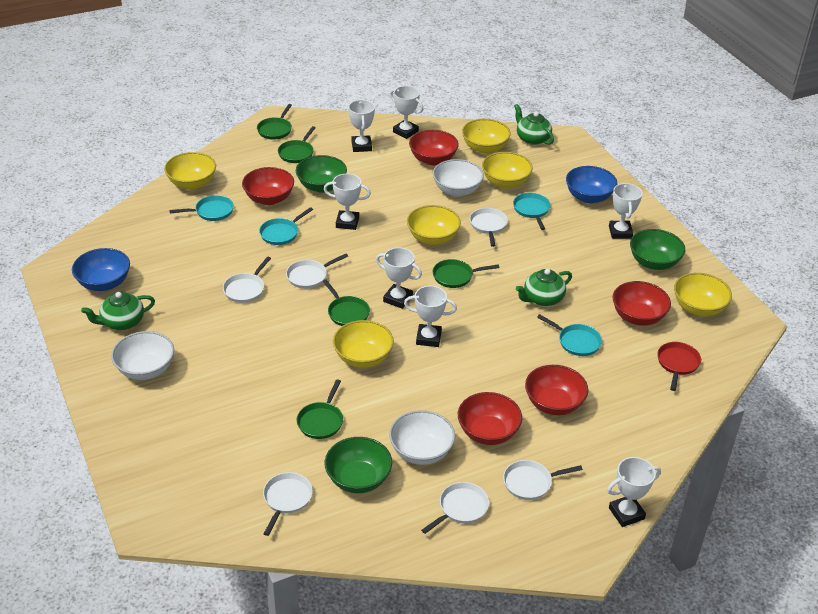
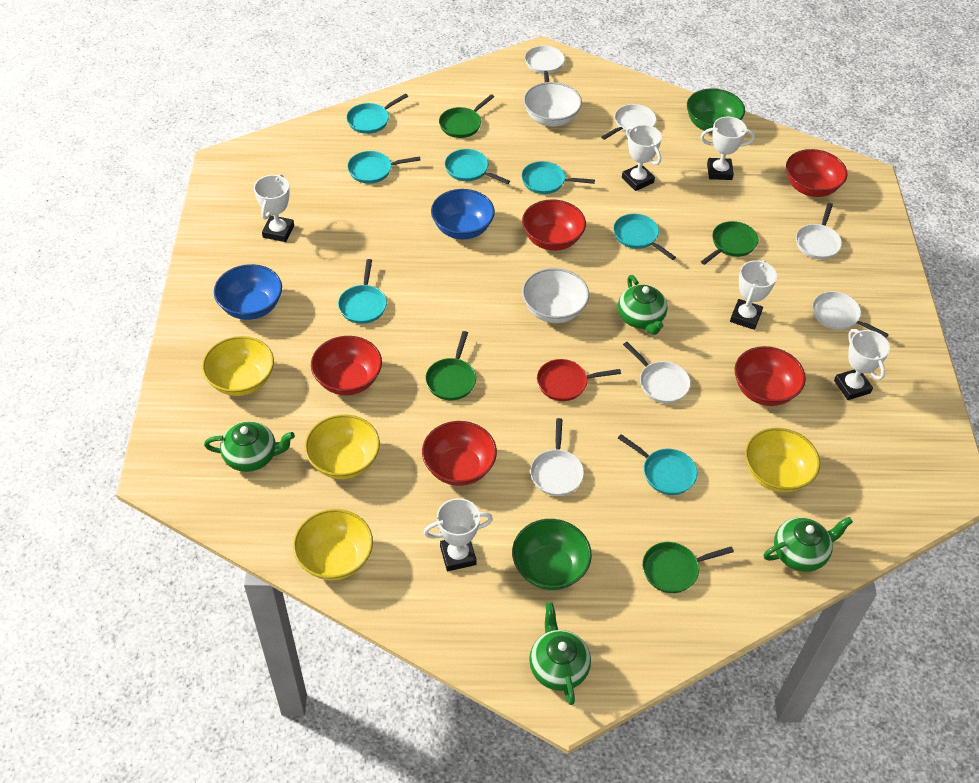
green bowl: 3 -> 2
green pan: 5 -> 4
green teapot: 3 -> 4
turquoise pan: 4 -> 7
white bowl: 3 -> 2
white trophy: 7 -> 6
yellow bowl: 6 -> 4

